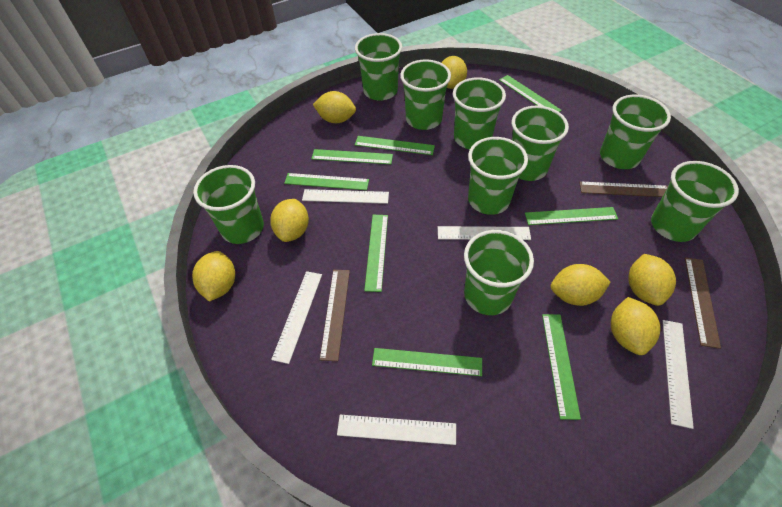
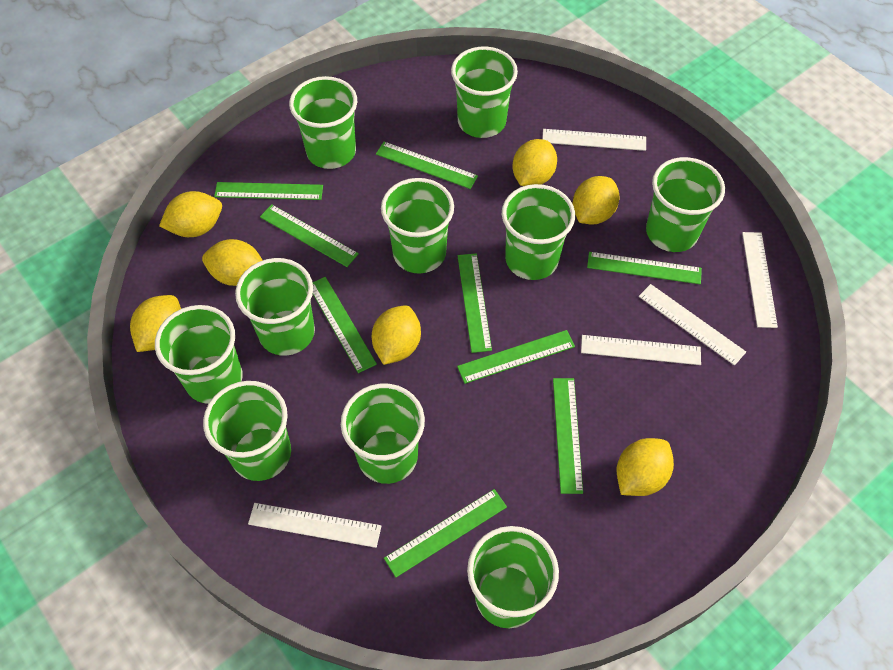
brown ruler: 3 -> 0
green cup: 9 -> 10
green ruler: 8 -> 9

